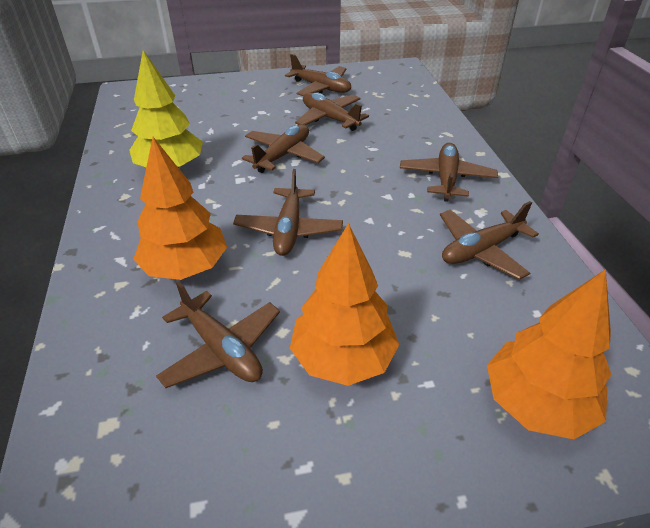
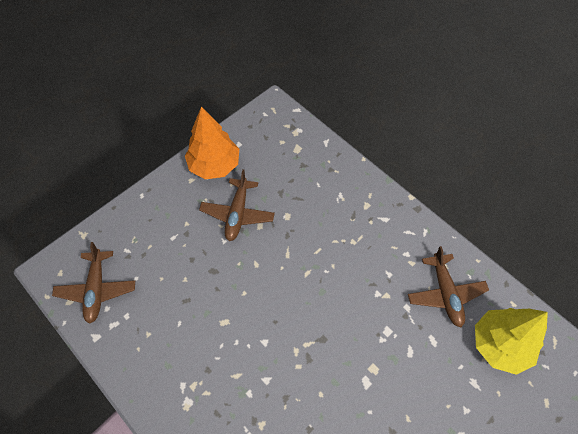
brown plane: 7 -> 3
orange tree: 3 -> 1

